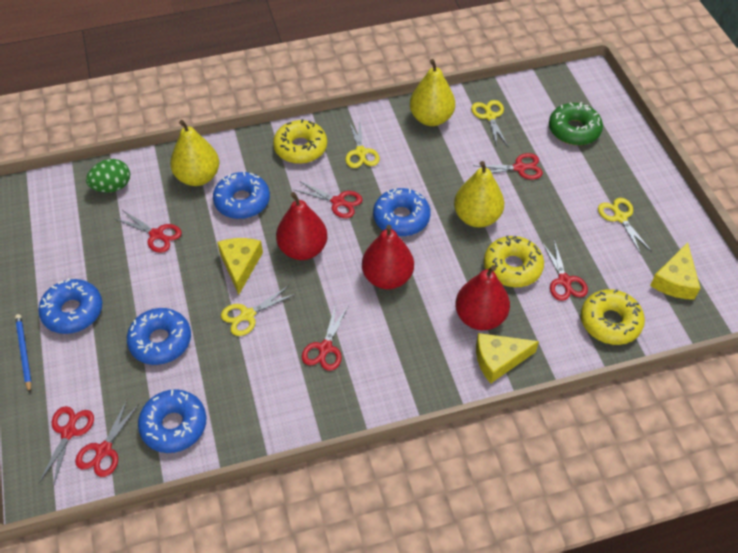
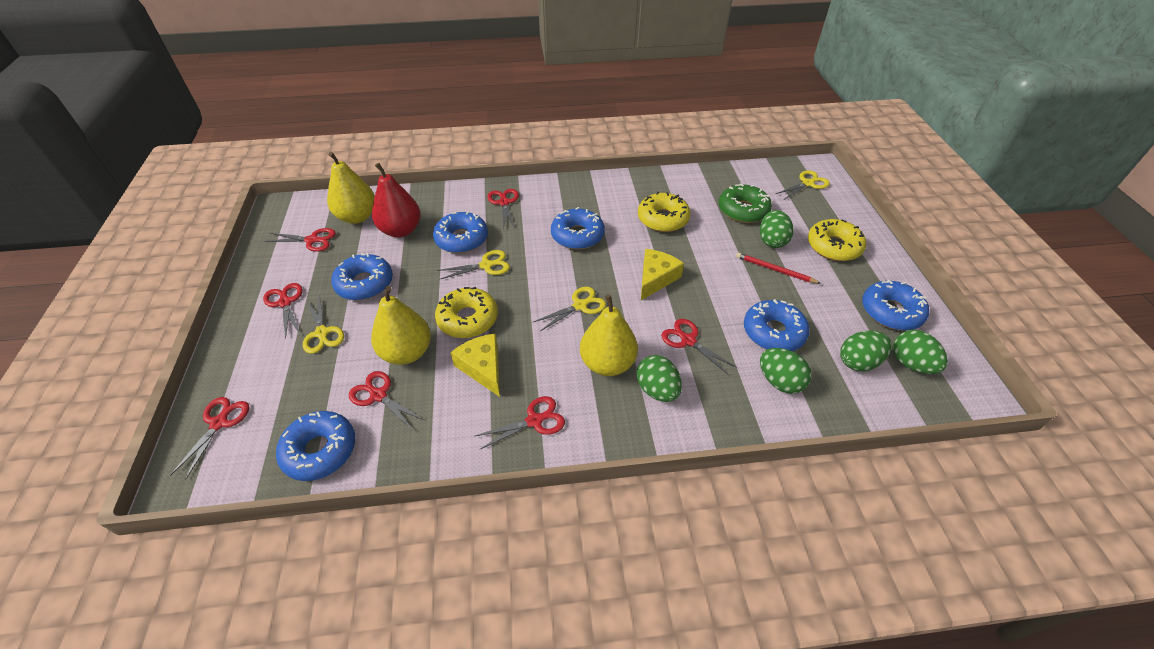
blue donut: 5 -> 6
blue pencil: 1 -> 0
green egg: 1 -> 5
red pear: 3 -> 1
red pencil: 0 -> 1
yellow cheese: 3 -> 2

